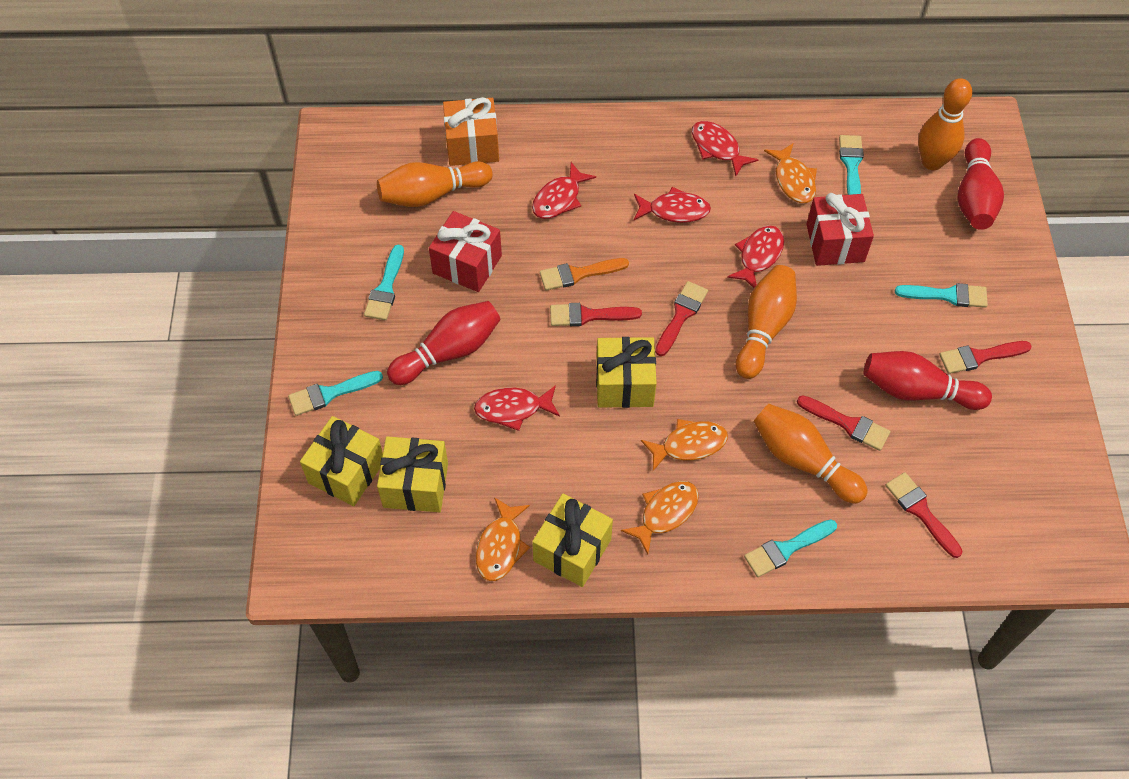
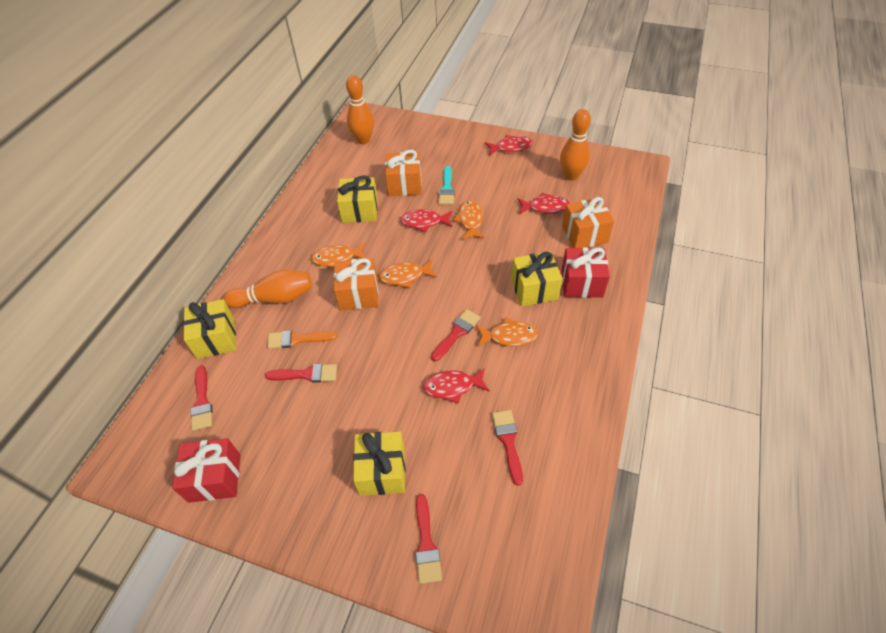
orange bowling pin: 4 -> 3
orange gift: 1 -> 3
red bowling pin: 3 -> 0
red fish: 5 -> 4
turquoise brush: 5 -> 1

